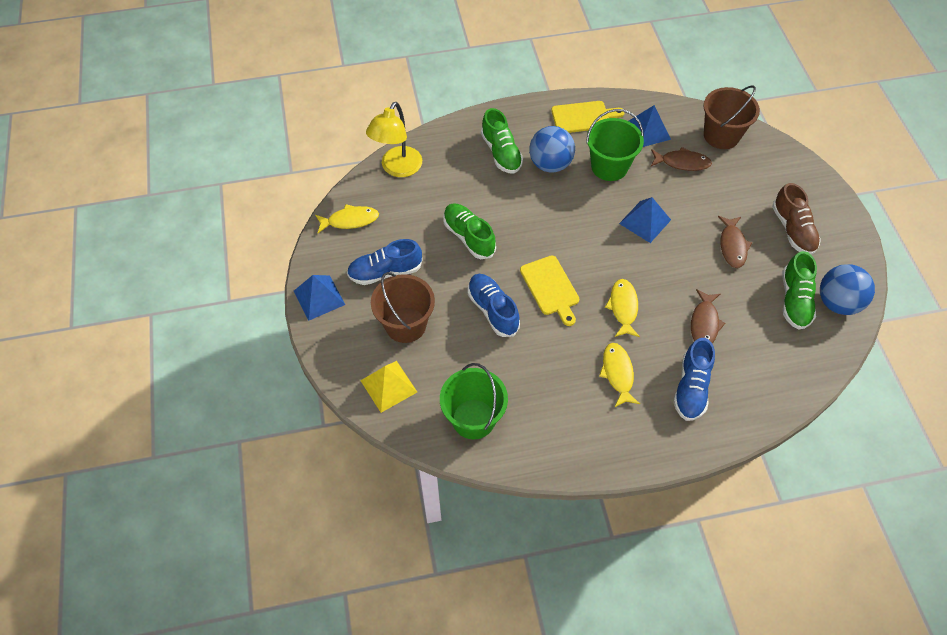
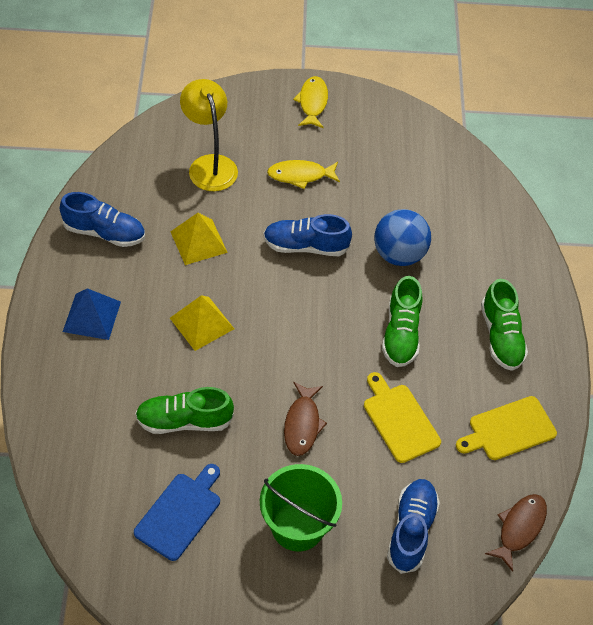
blue ball: 2 -> 1
blue cutting board: 0 -> 1
blue pyramid: 3 -> 1
brown bucket: 2 -> 0
brown fish: 3 -> 2
brown shoe: 1 -> 0
green bucket: 2 -> 1
yellow fish: 3 -> 2
yellow pyramid: 1 -> 2

